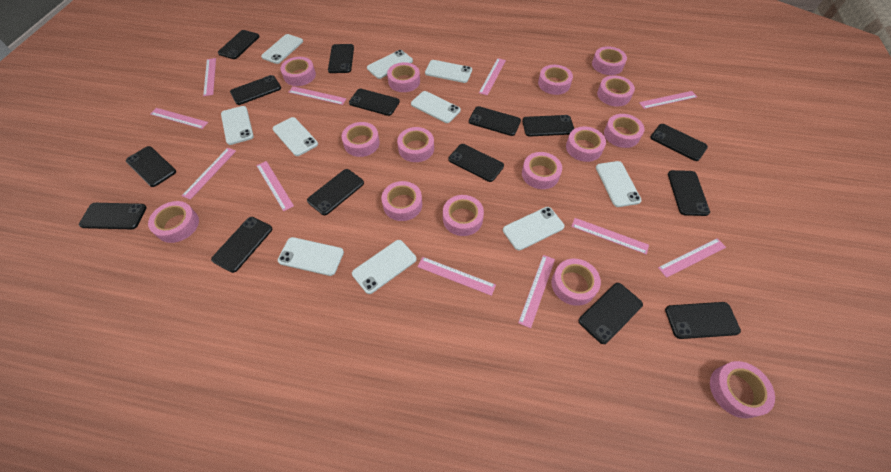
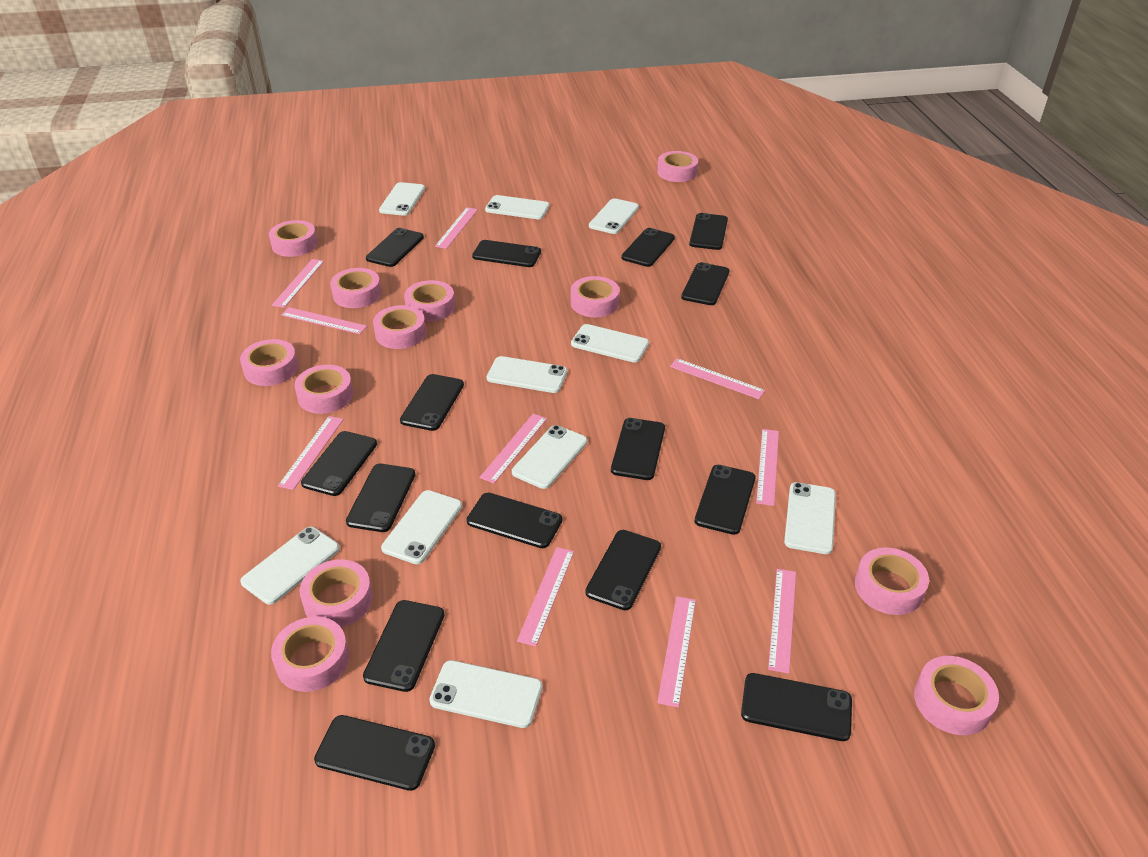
pink ruler: 11 -> 10
pink tape: 15 -> 12

